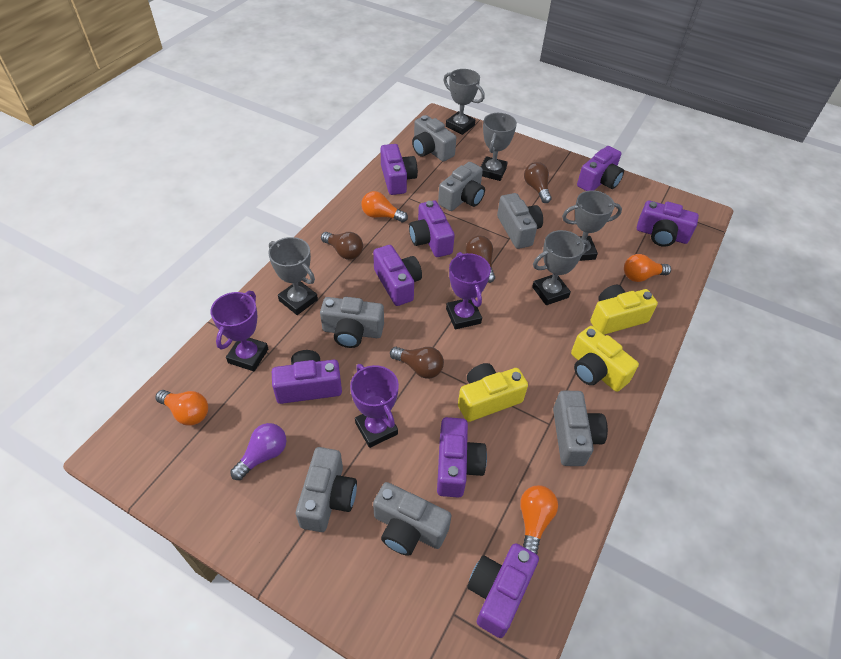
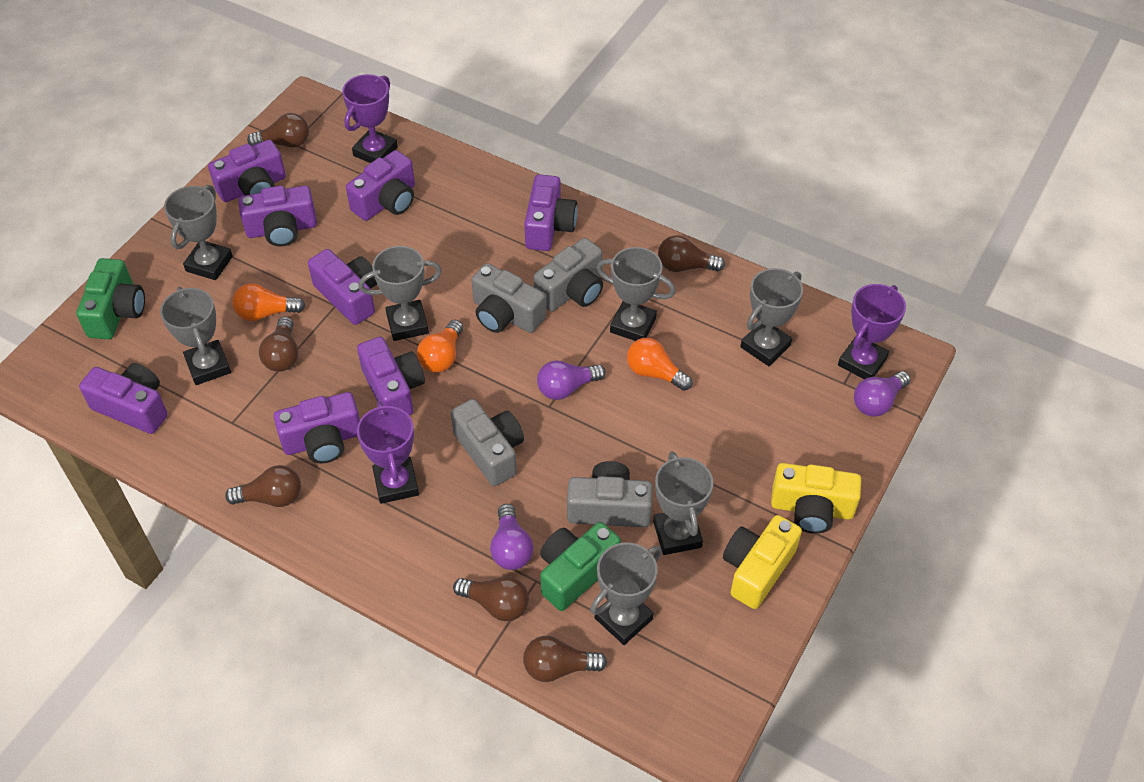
brown light bulb: 4 -> 6
green camera: 0 -> 2
grey camera: 7 -> 4
grey trophy: 5 -> 7
orange light bulb: 4 -> 3
purple light bulb: 1 -> 3
yellow camera: 3 -> 2

